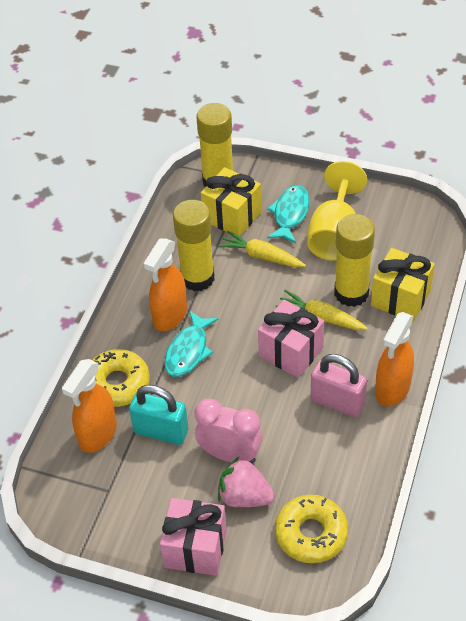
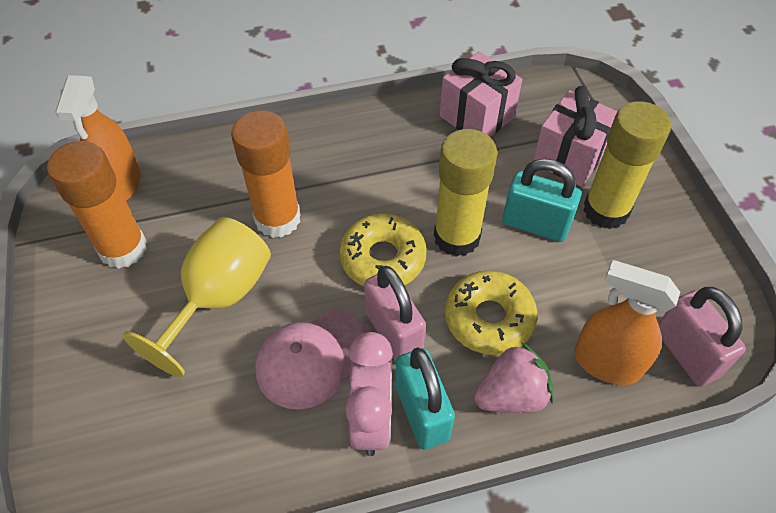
orange glue stick: 0 -> 2
orange spray bottle: 3 -> 2
pink cap: 0 -> 1
pink padlock: 1 -> 2
turquoise fish: 2 -> 0
turquoise padlock: 1 -> 2
yellow carrot: 2 -> 0
yellow gift: 2 -> 0
yellow glue stick: 3 -> 2

